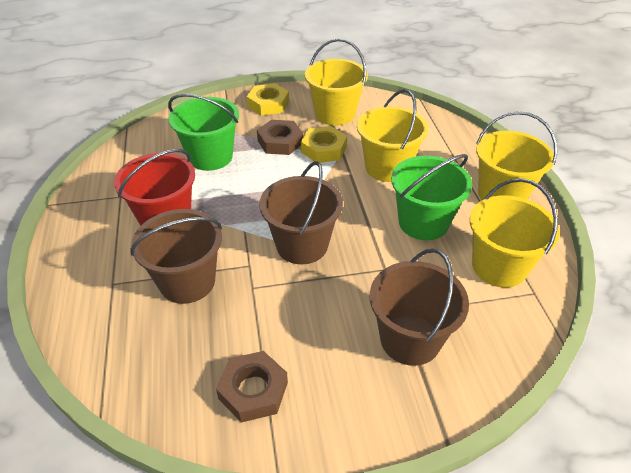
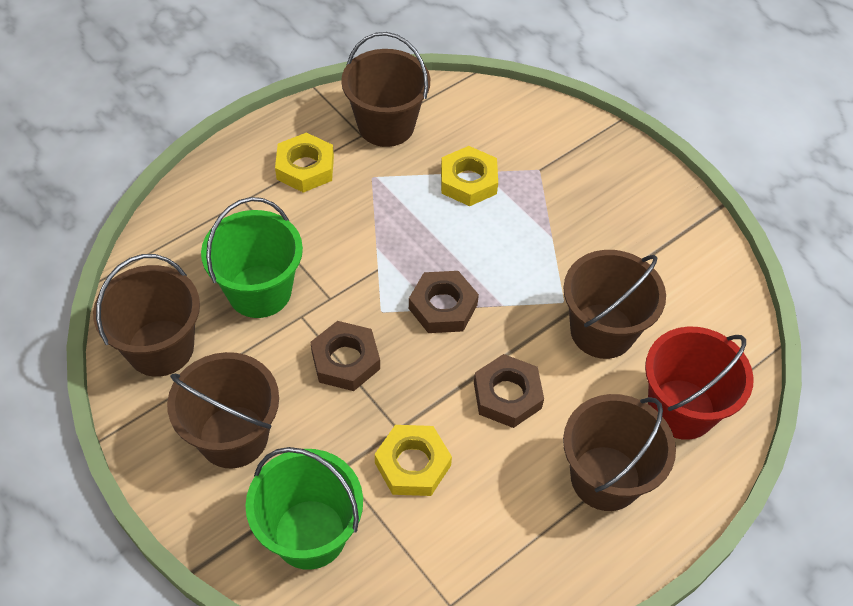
brown bucket: 3 -> 5
brown nut: 2 -> 3
yellow bucket: 4 -> 0
yellow nut: 2 -> 3

